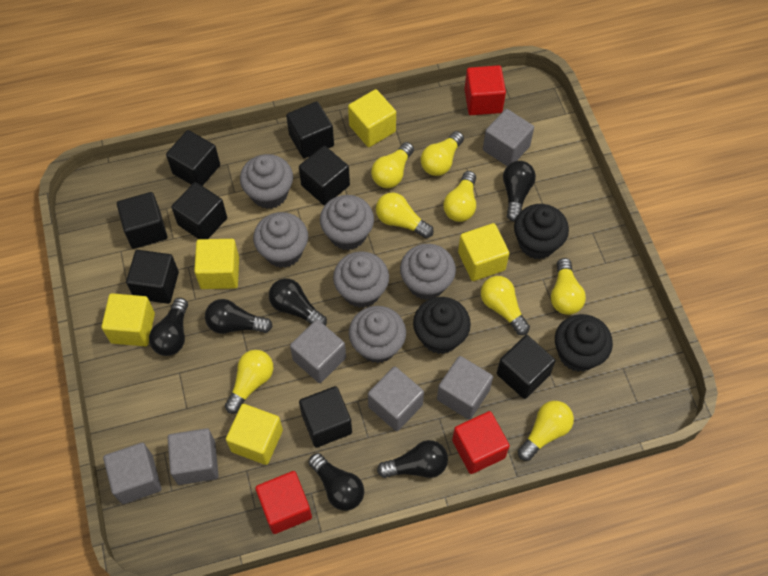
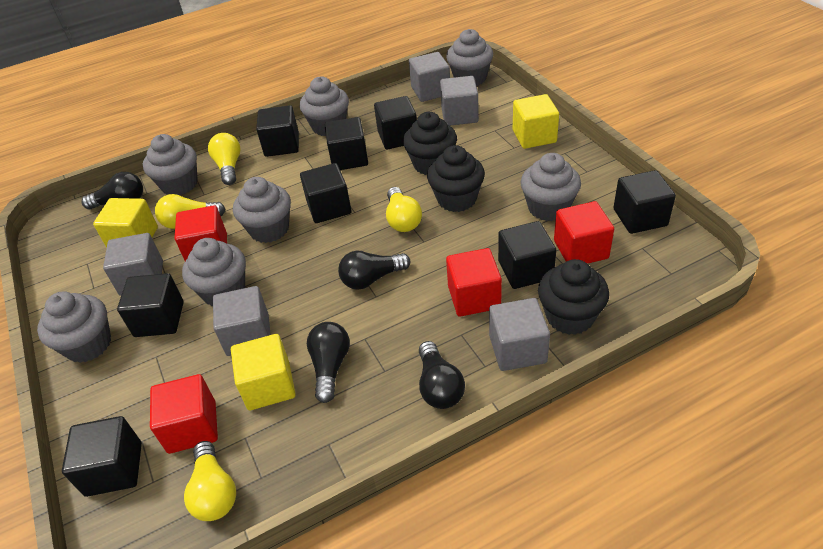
black light bulb: 6 -> 4
grey cube: 6 -> 5
grey cupcake: 6 -> 7
red cube: 3 -> 4
yellow cube: 5 -> 3
yellow light bulb: 8 -> 4

